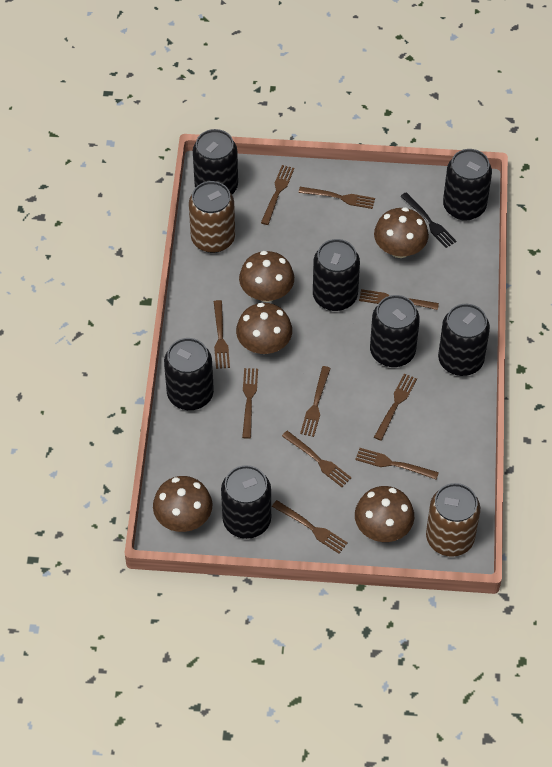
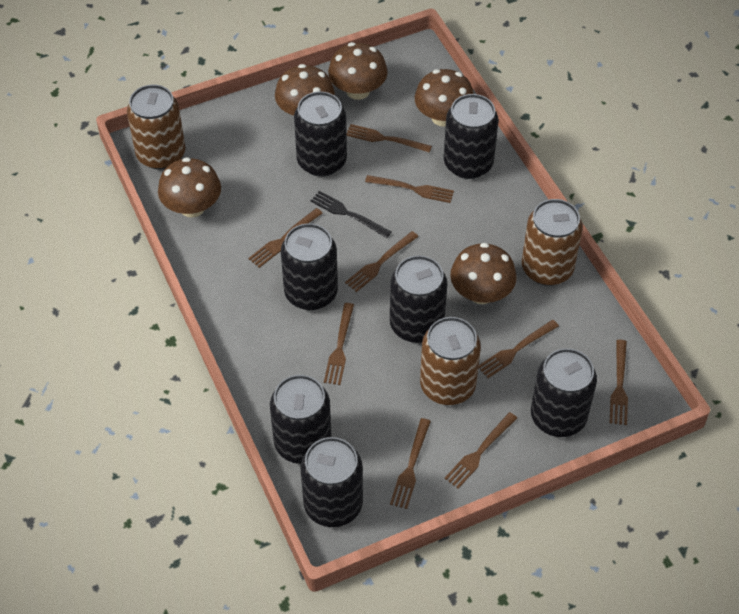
brown can: 2 -> 3
brown fork: 10 -> 9

